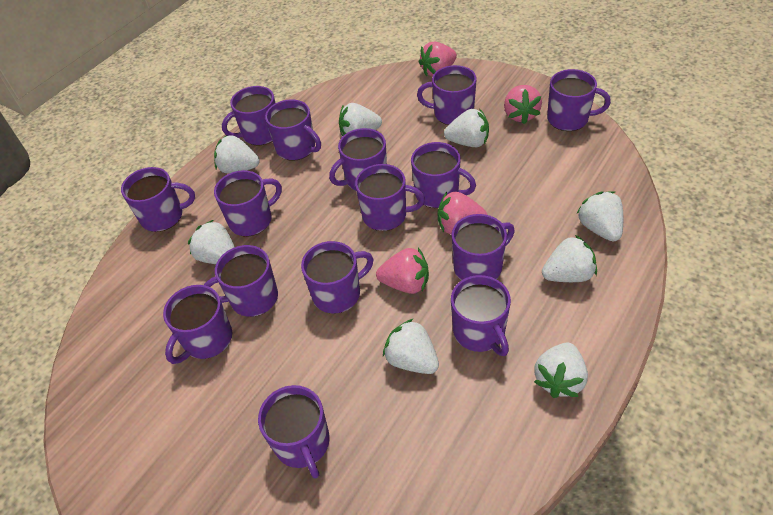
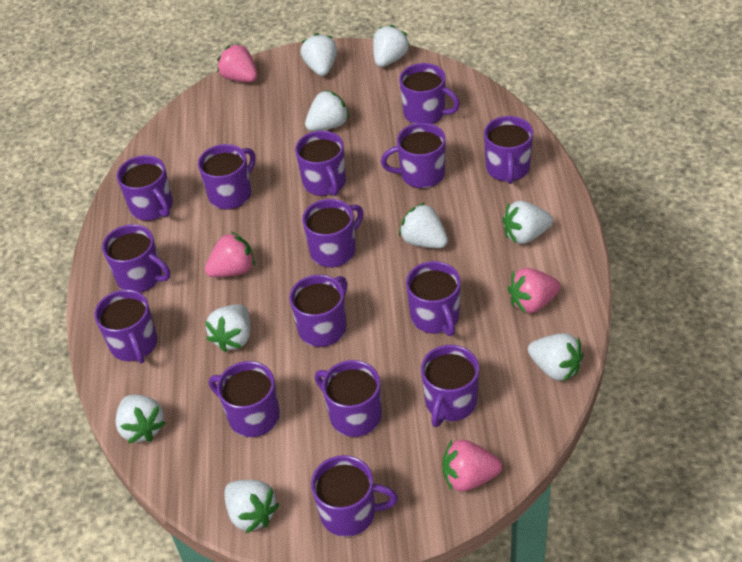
white strawberry: 8 -> 9

